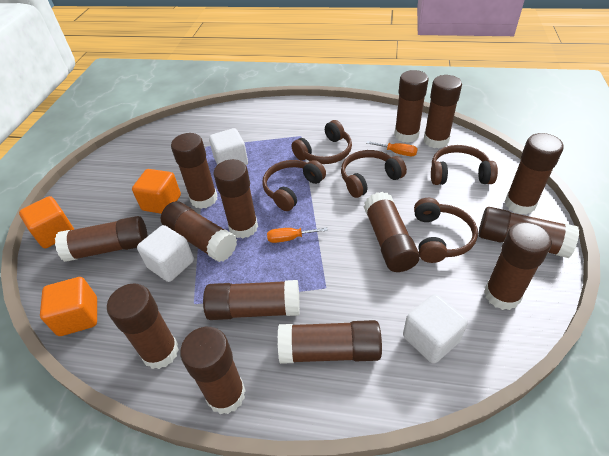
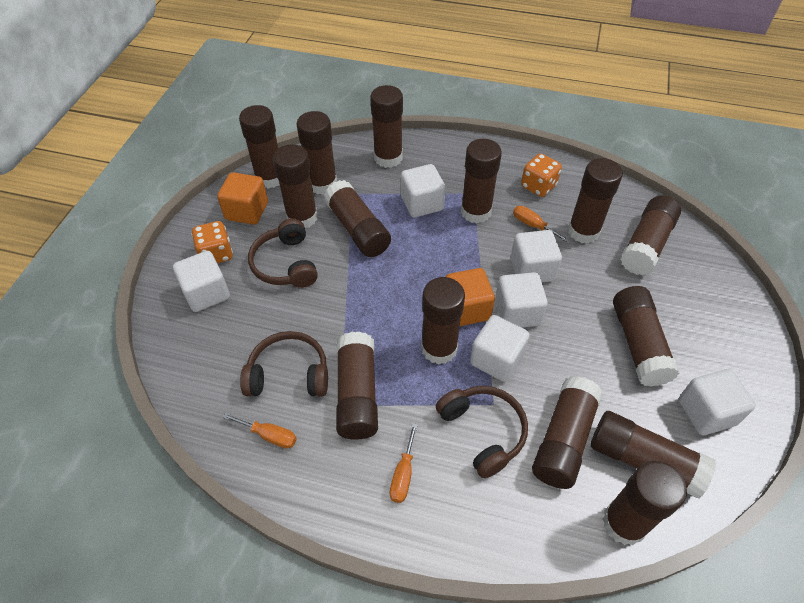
brown headphones: 5 -> 3
orange cube: 3 -> 2
orange dice: 0 -> 2
orange screwdriver: 2 -> 3
white cube: 3 -> 6

